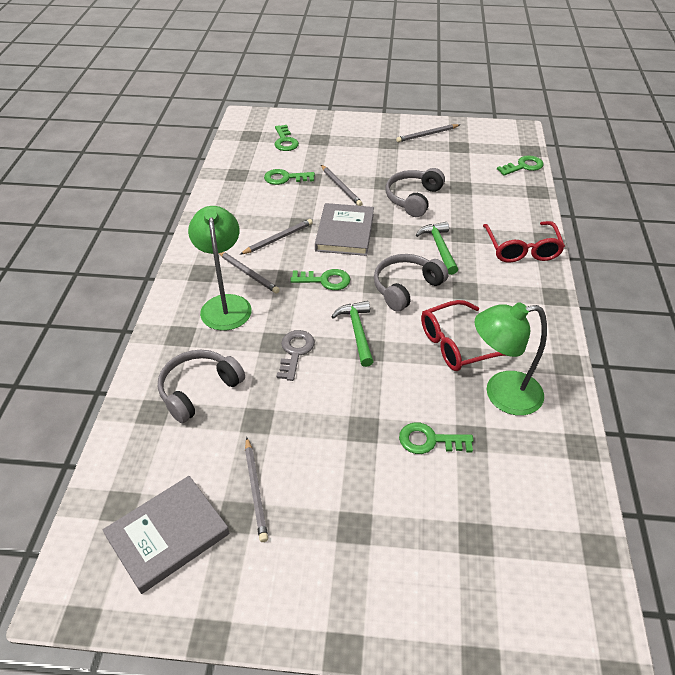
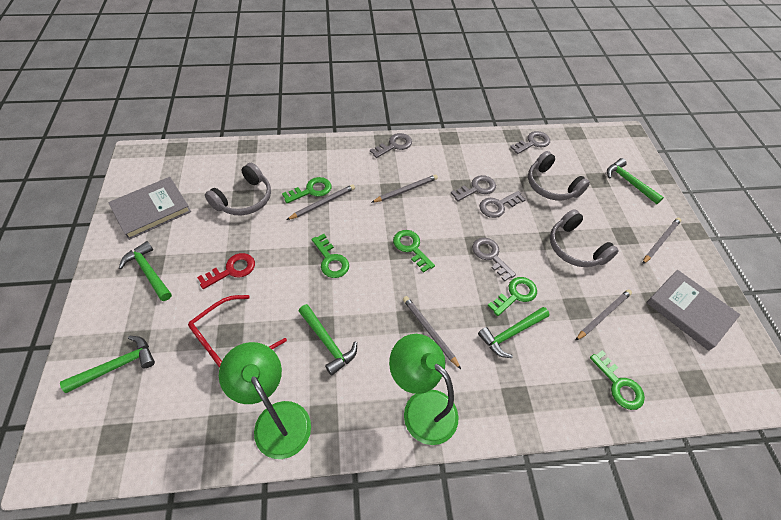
green hammer: 2 -> 5
grey key: 1 -> 5
red glasses: 2 -> 1
red key: 0 -> 1

